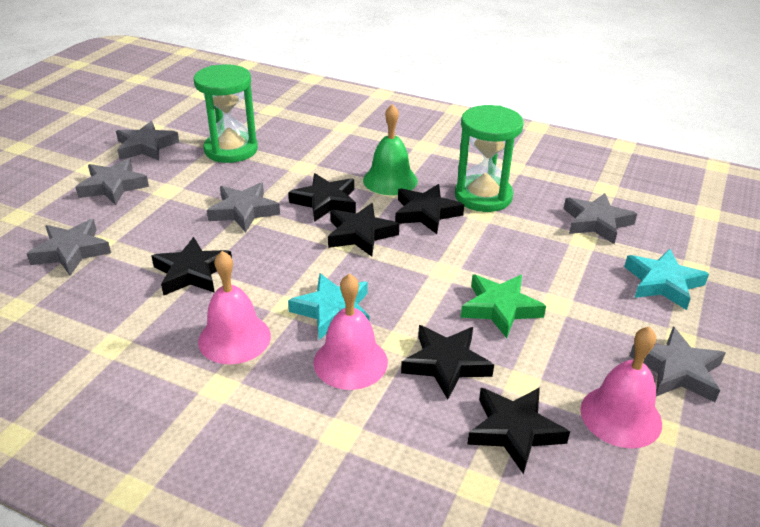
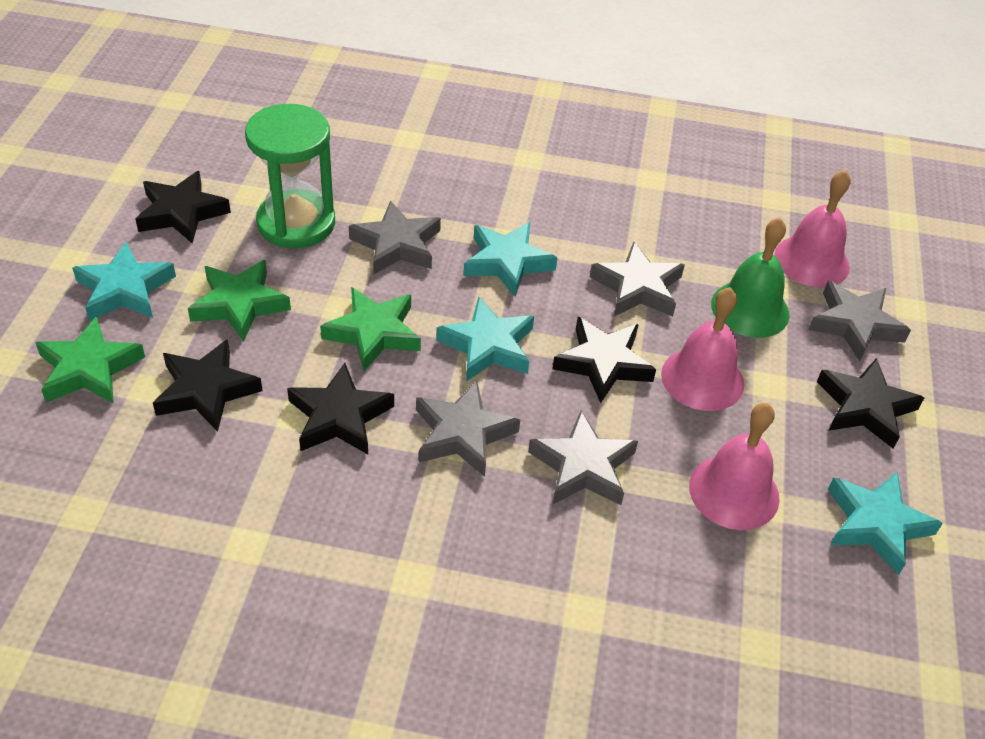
black star: 6 -> 5
green hourglass: 2 -> 1
green star: 1 -> 3
grey star: 6 -> 5
turquoise star: 2 -> 4

